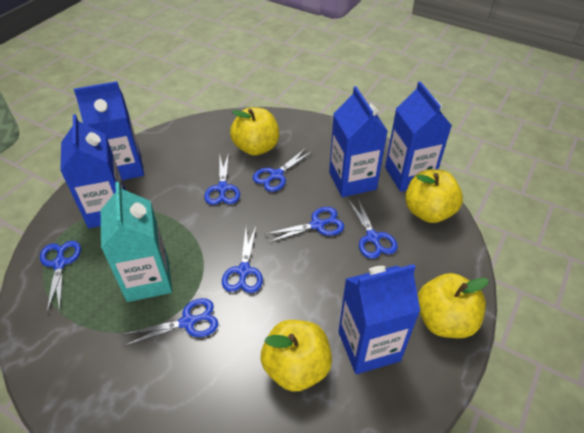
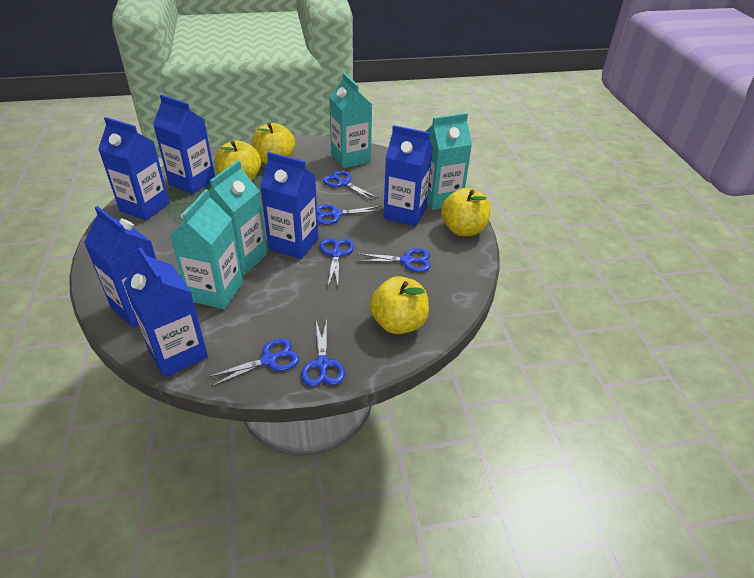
blue carton: 5 -> 6
blue scissors: 7 -> 6
turquoise carton: 1 -> 4

